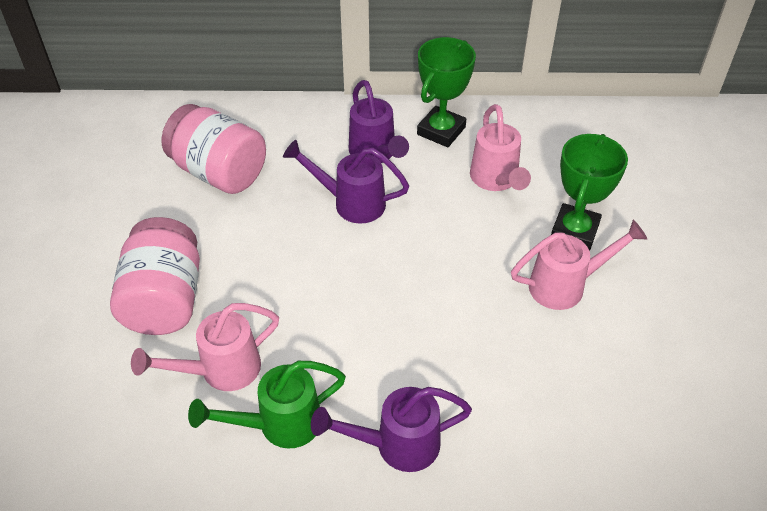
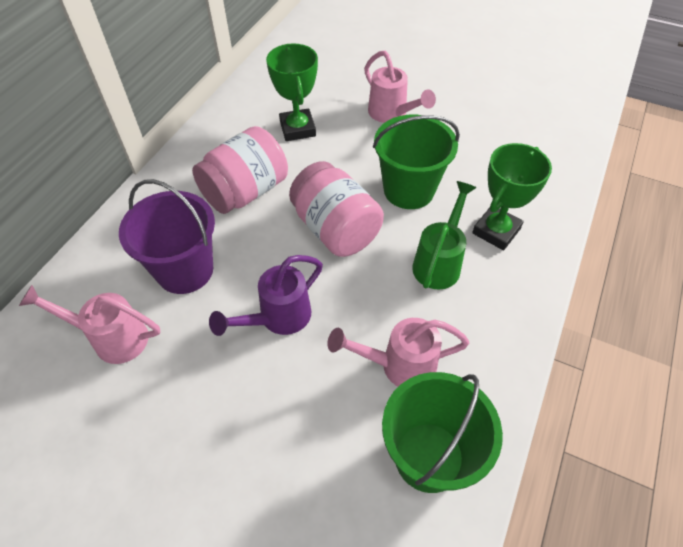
green bucket: 0 -> 2
purple bucket: 0 -> 1
purple watering can: 3 -> 1

